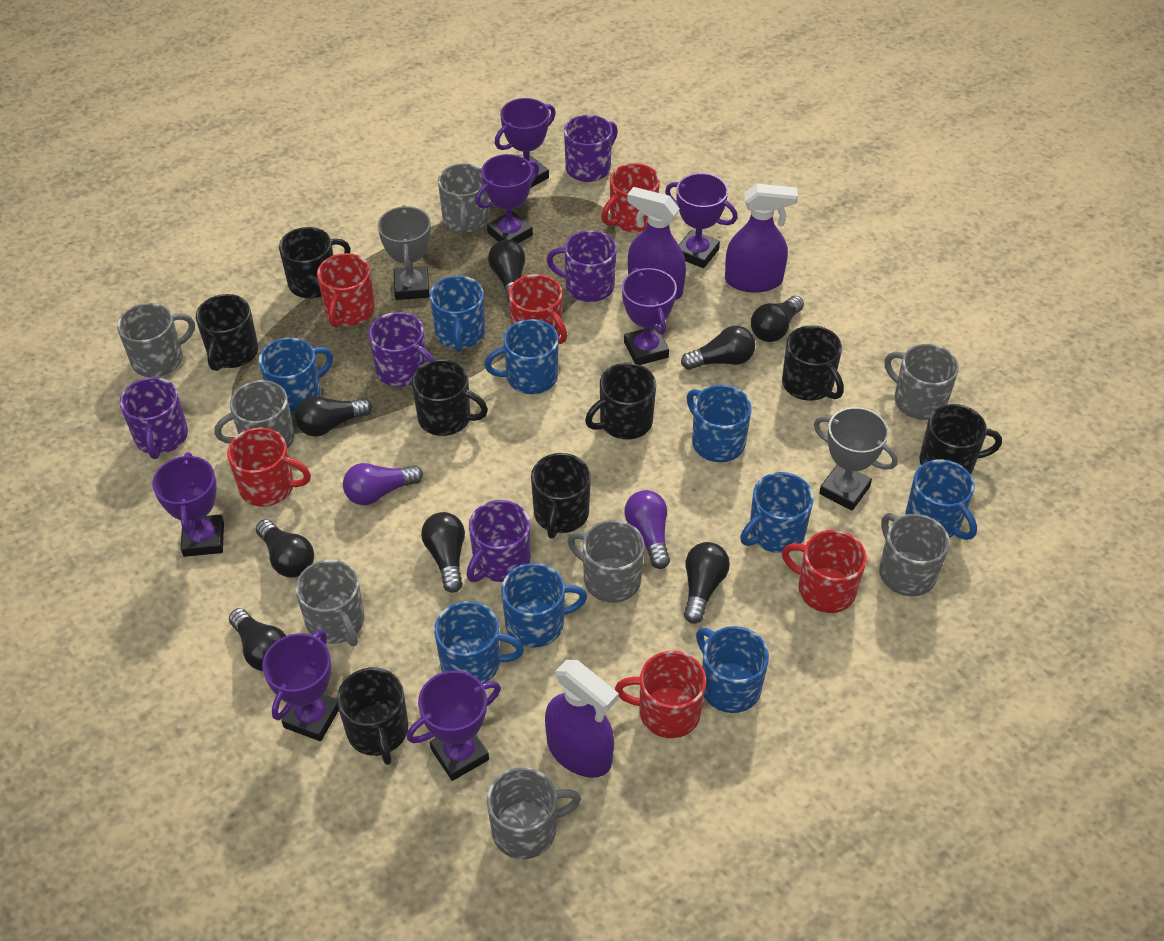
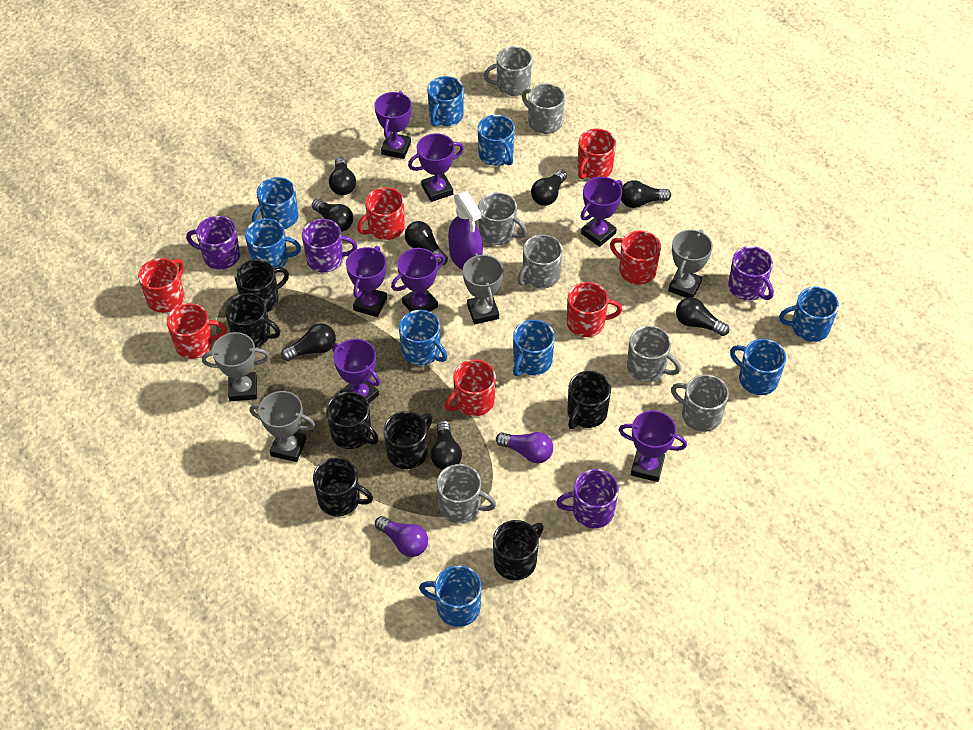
black mug: 8 -> 7
grey mug: 8 -> 7
grey trophy: 2 -> 4
purple mug: 5 -> 4
purple spray bottle: 3 -> 1
red mug: 6 -> 7

